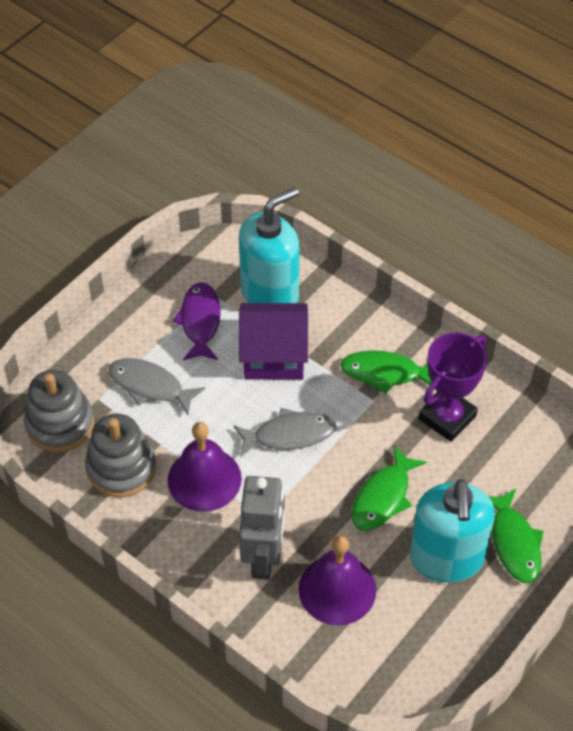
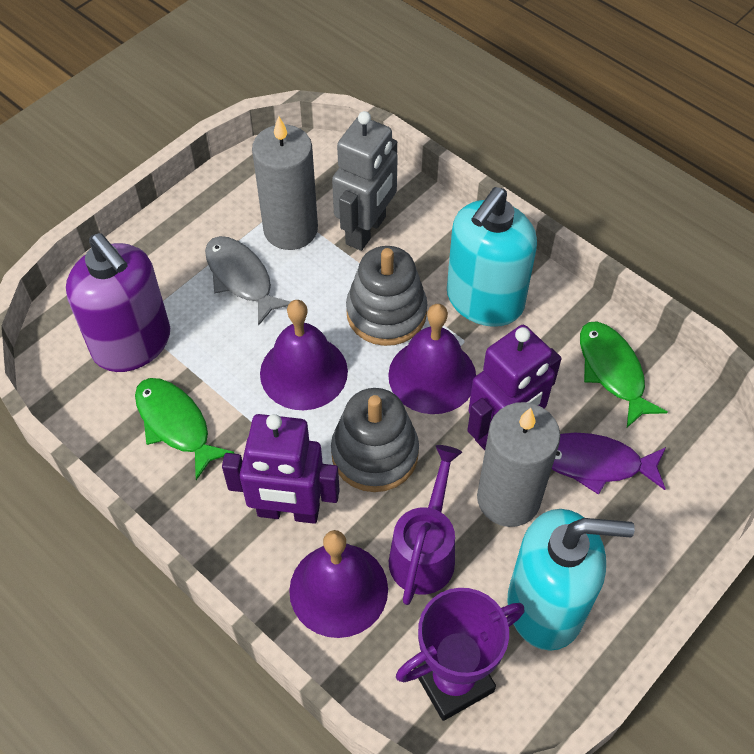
green fish: 3 -> 2
grey candle: 0 -> 2
grey fish: 2 -> 1
purple bell: 2 -> 3
purple house: 1 -> 0
purple robot: 0 -> 2
purple soap dispenser: 0 -> 1
purple watering can: 0 -> 1

